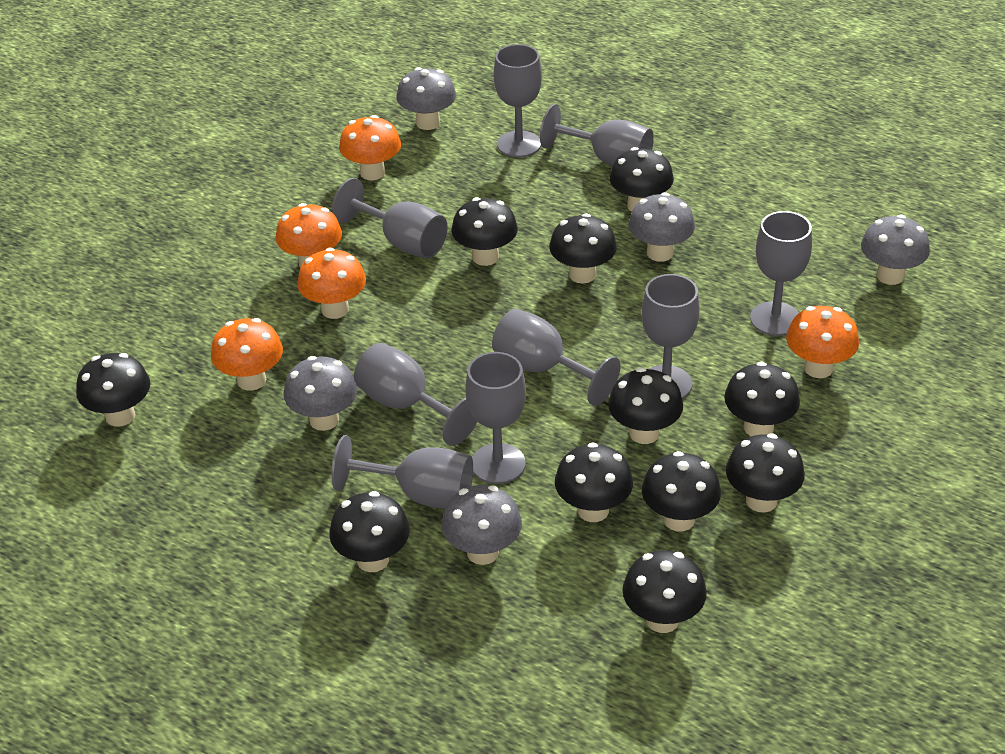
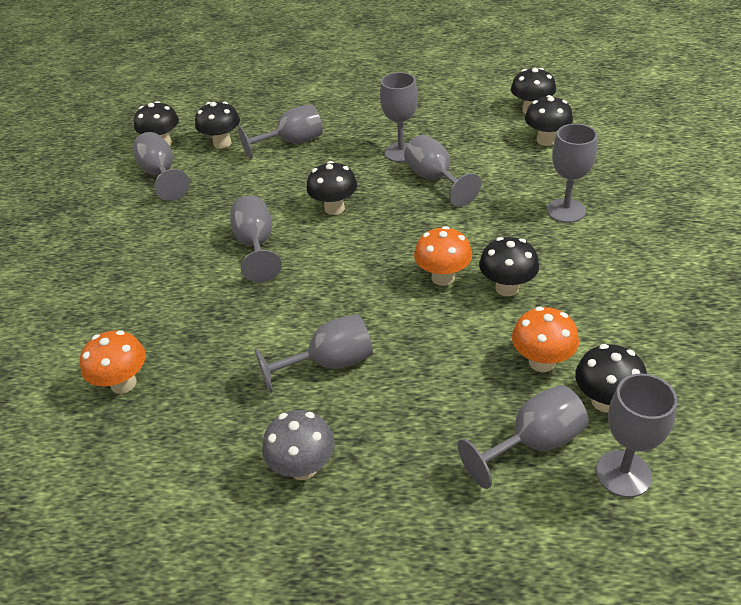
black mushroom: 11 -> 7
grey mushroom: 5 -> 1
orange mushroom: 5 -> 3

